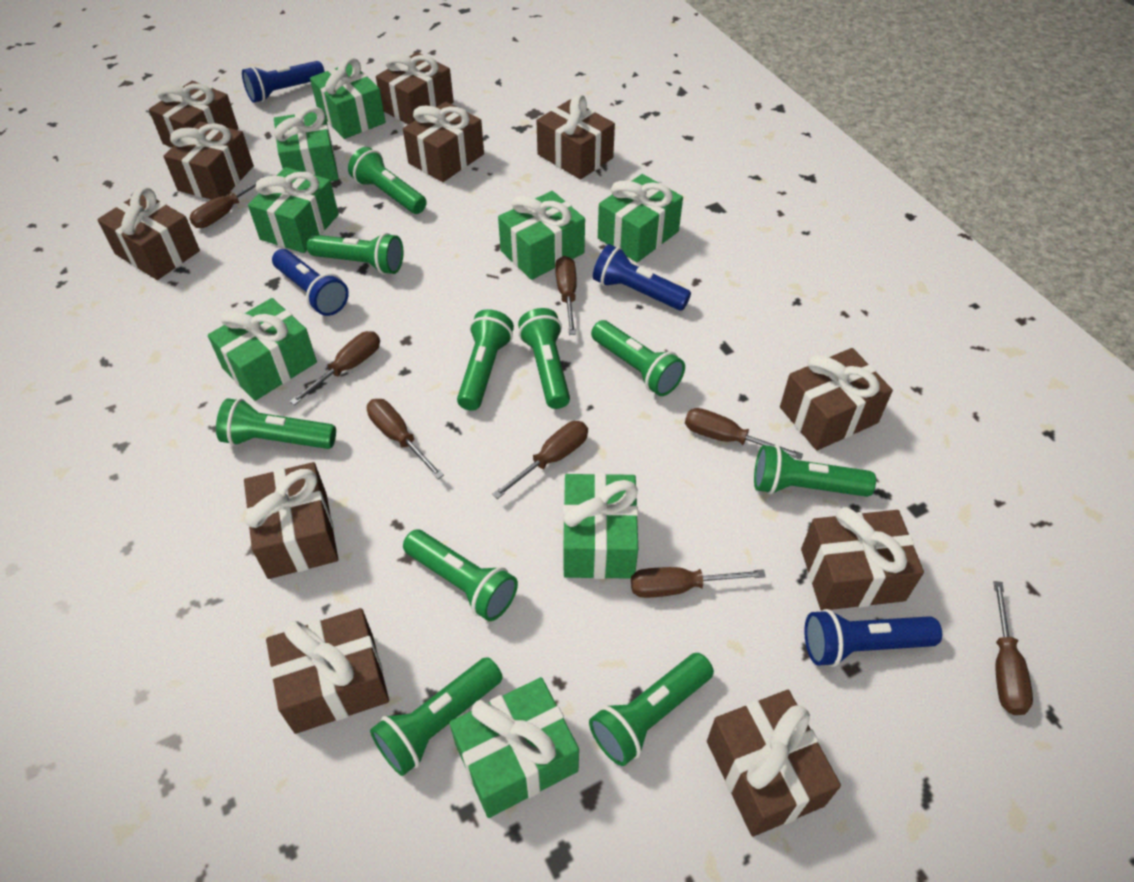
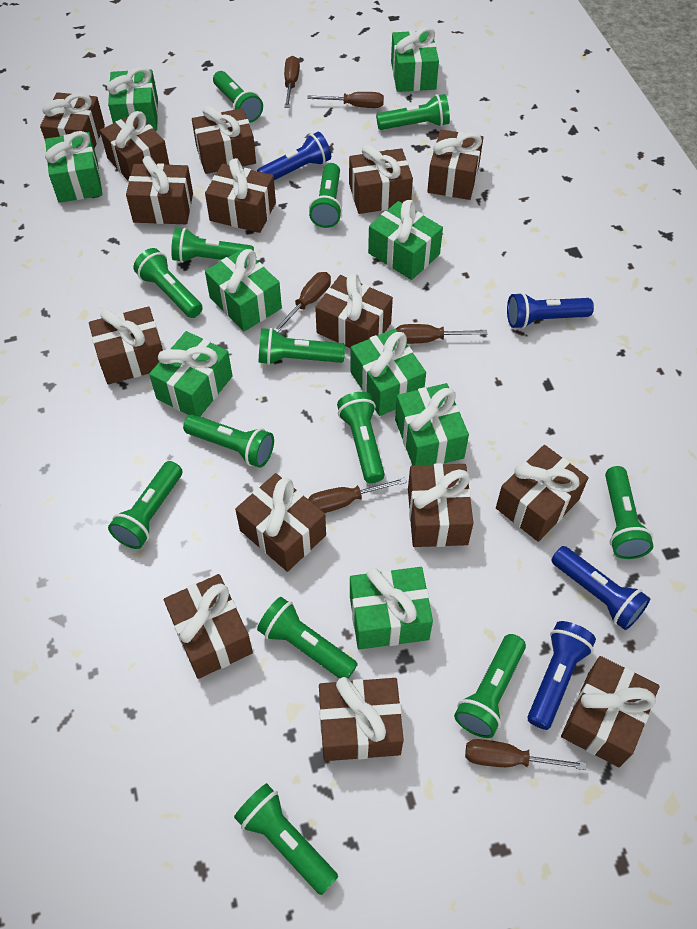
brown gift: 11 -> 15
brown screwdriver: 8 -> 6
green flashlight: 10 -> 13
green gift: 8 -> 9

